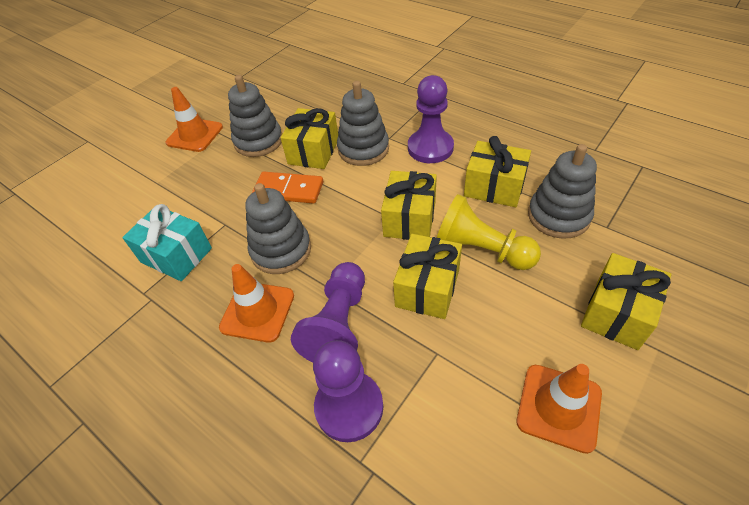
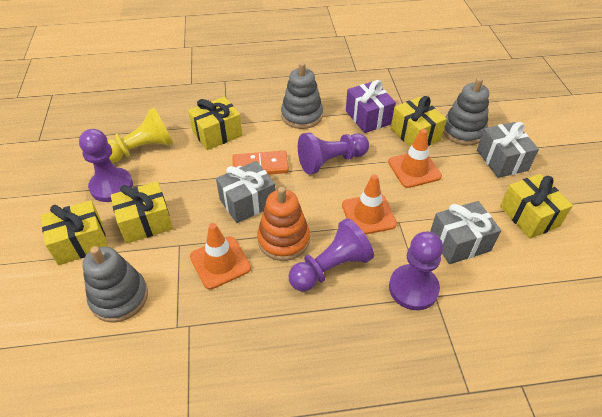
grey gift: 0 -> 3
grey stacking toy: 4 -> 3
orange stacking toy: 0 -> 1
purple gift: 0 -> 1
purple pawn: 3 -> 4
turquoise gift: 1 -> 0

